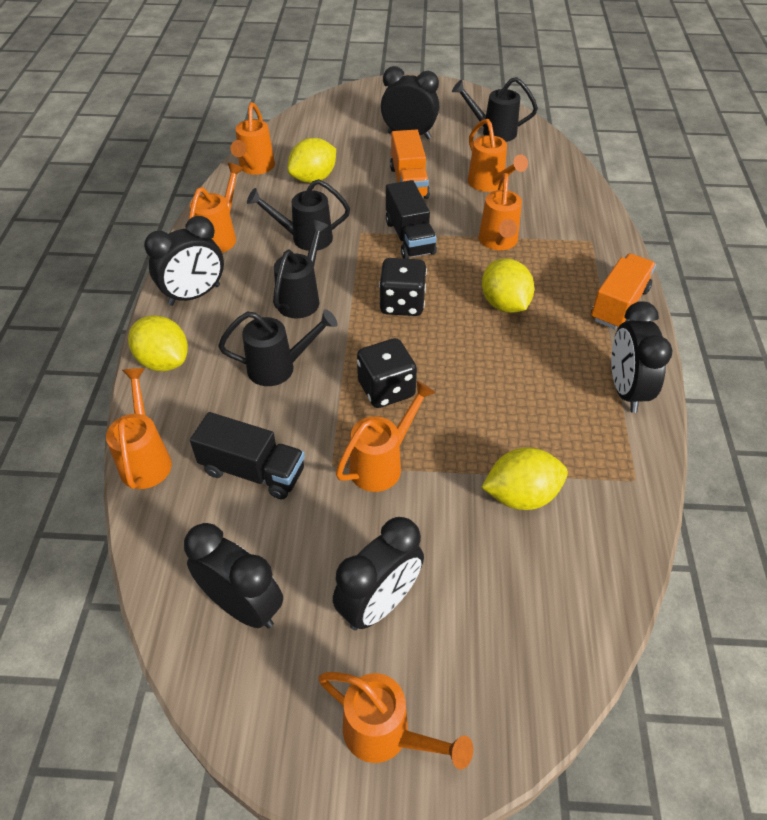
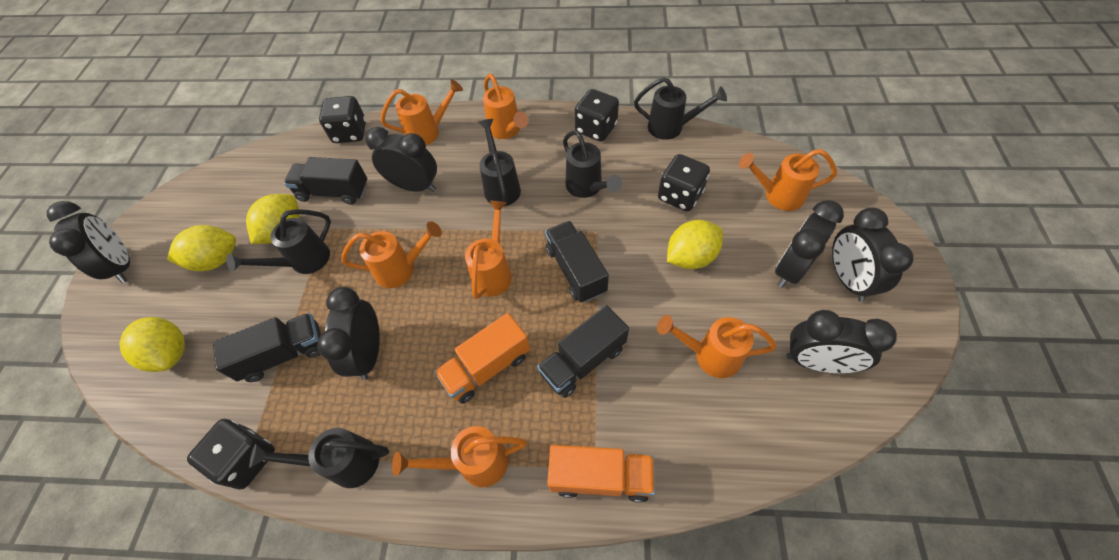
black clock: 5 -> 6
black dice: 2 -> 4
black truck: 2 -> 4
black watering can: 4 -> 5

